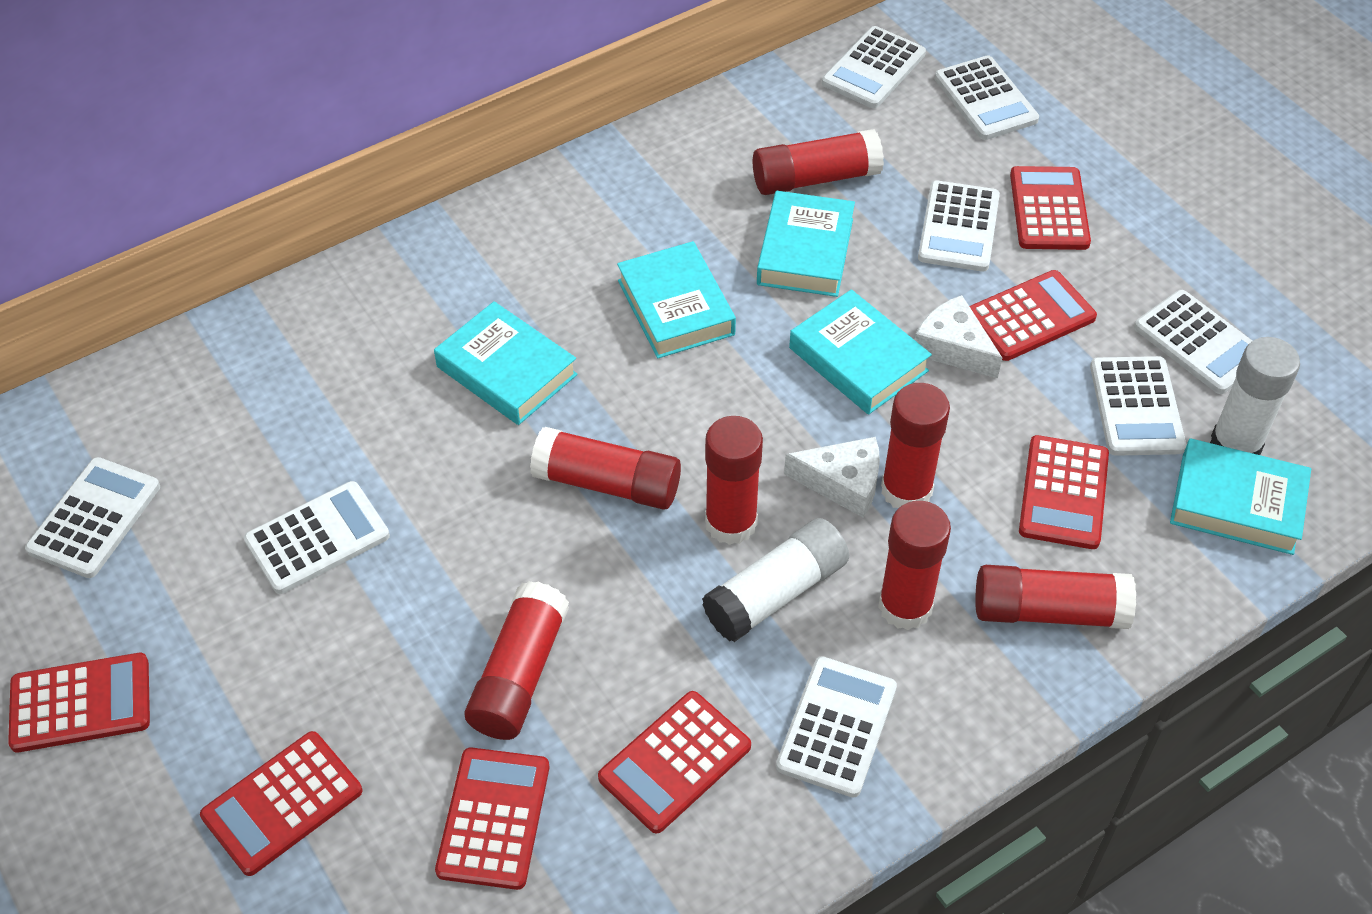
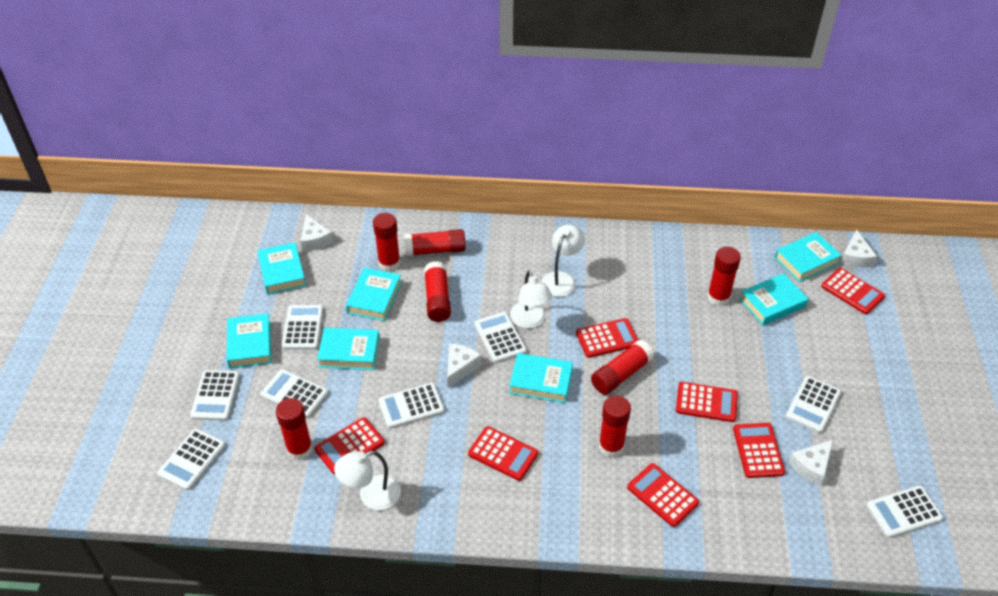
turquoise book: 5 -> 7
white cheese: 2 -> 4
white glue stick: 2 -> 0
white lamp: 0 -> 3

